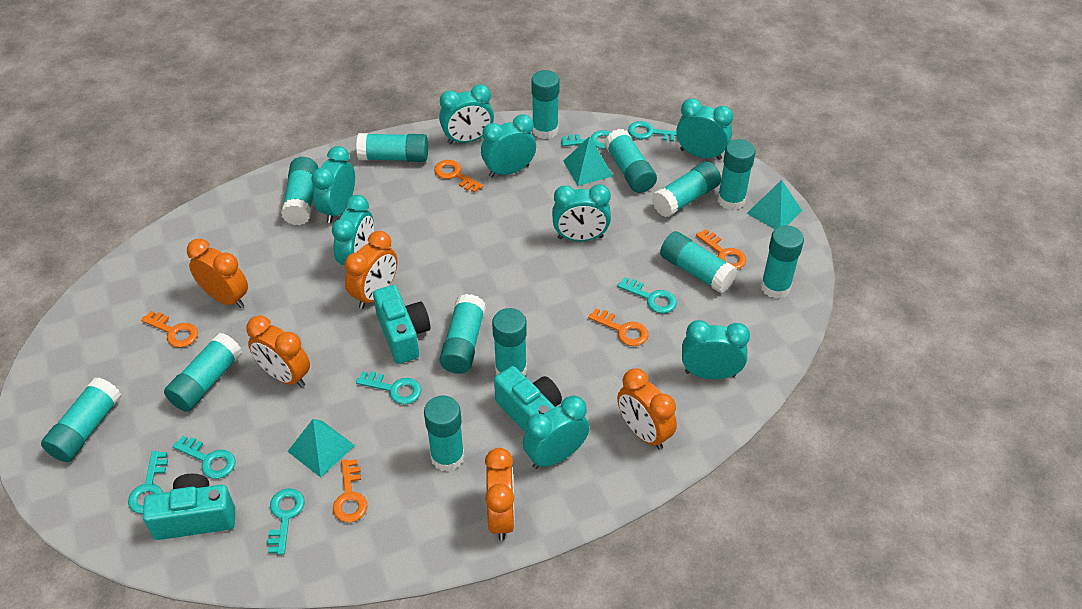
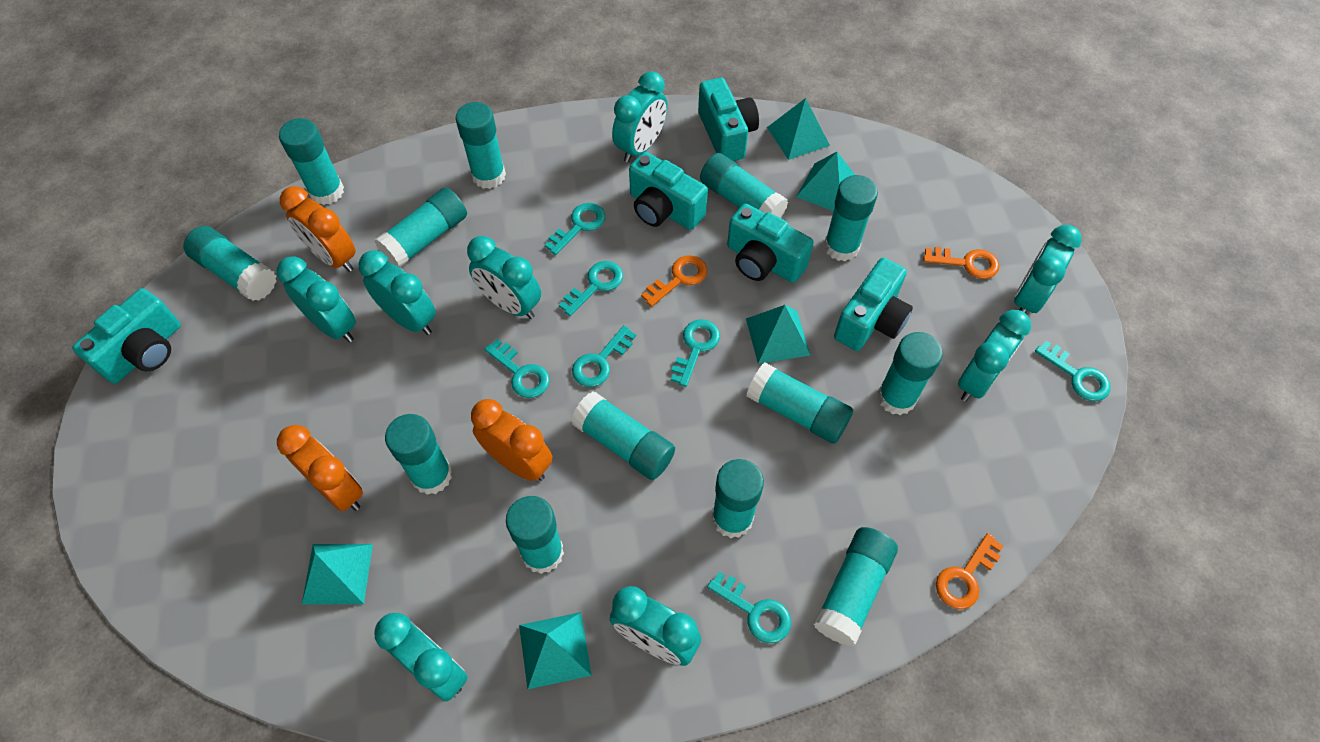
orange clock: 5 -> 3
orange key: 5 -> 3
turquoise camera: 3 -> 5
turquoise pyramid: 3 -> 5

